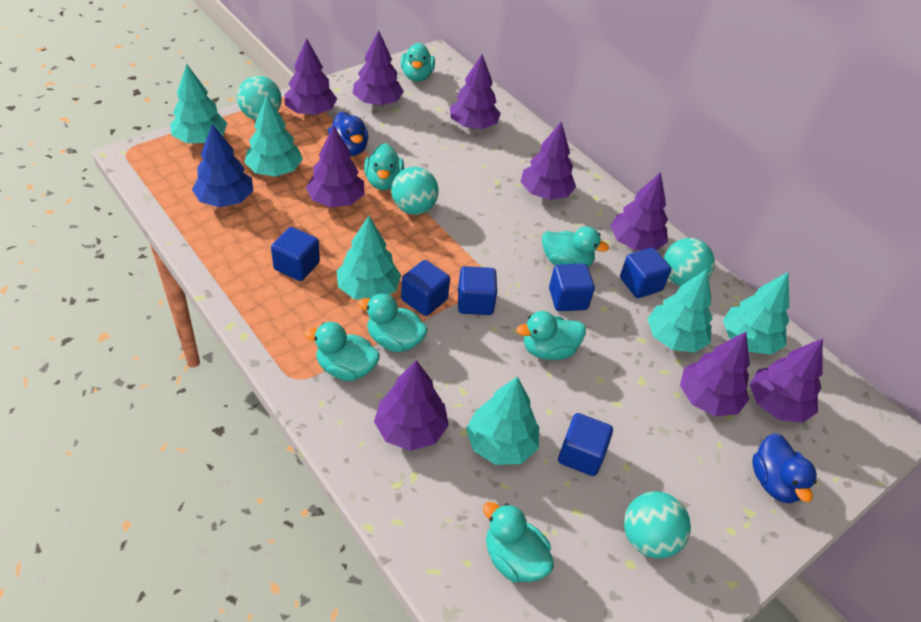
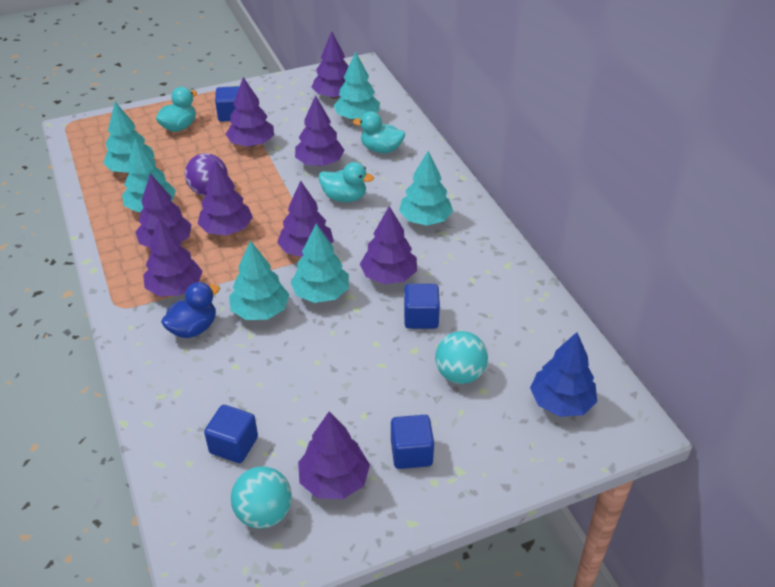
blue cube: 6 -> 4
blue duck: 2 -> 1
purple ball: 0 -> 1
turquoise ball: 4 -> 2
turquoise duck: 7 -> 3

